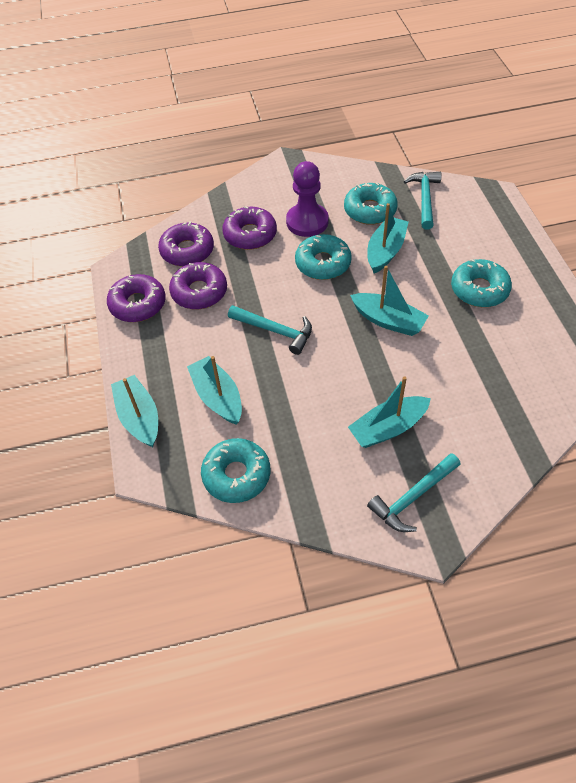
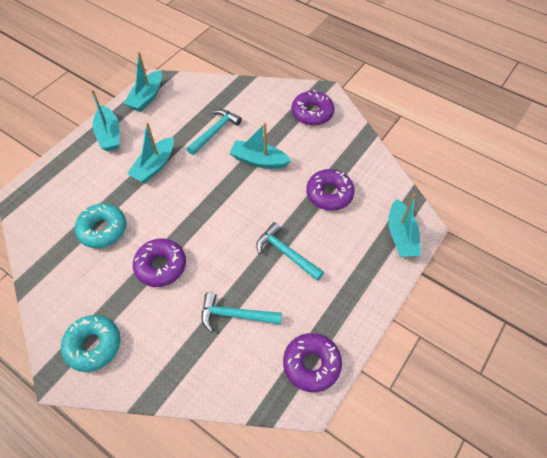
purple pawn: 1 -> 0
turquoise donut: 4 -> 2

